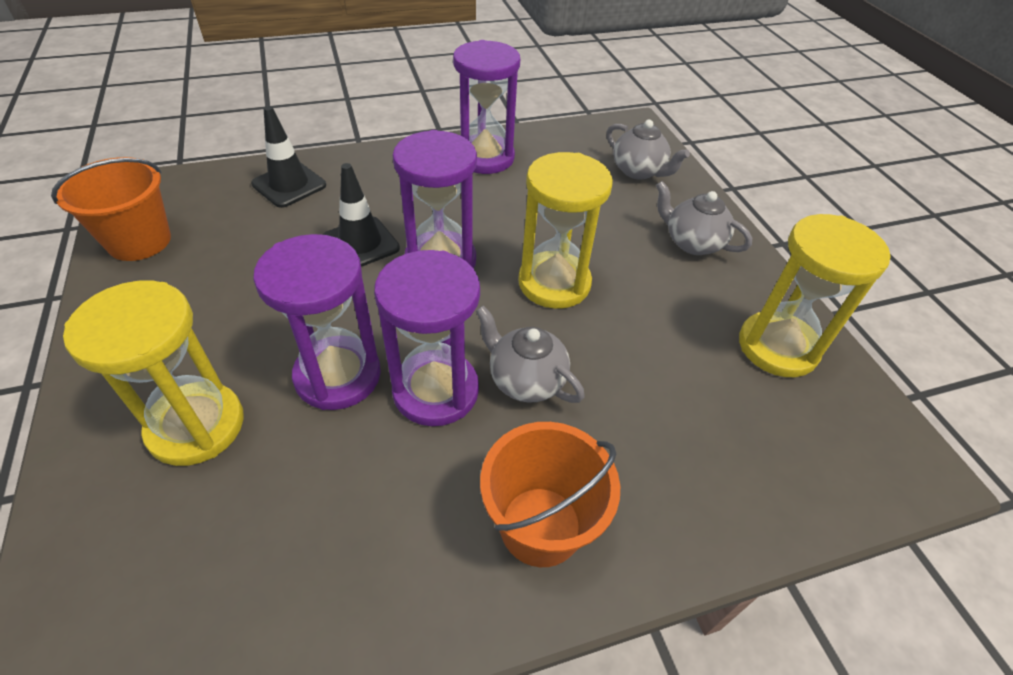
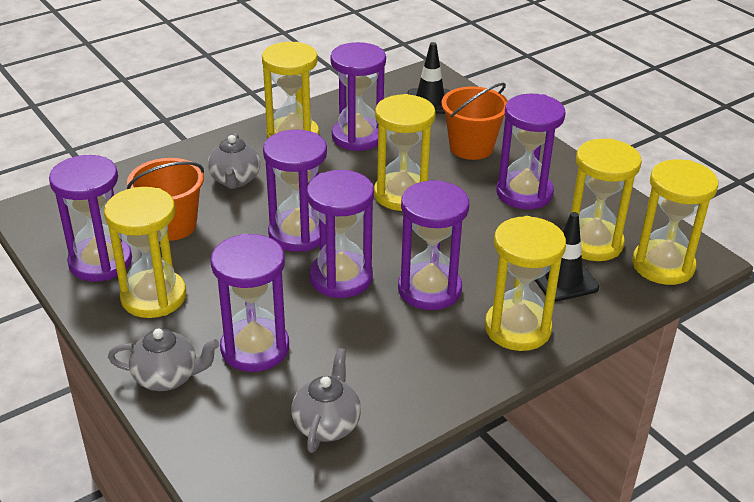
purple hourglass: 4 -> 7
yellow hourglass: 3 -> 6

